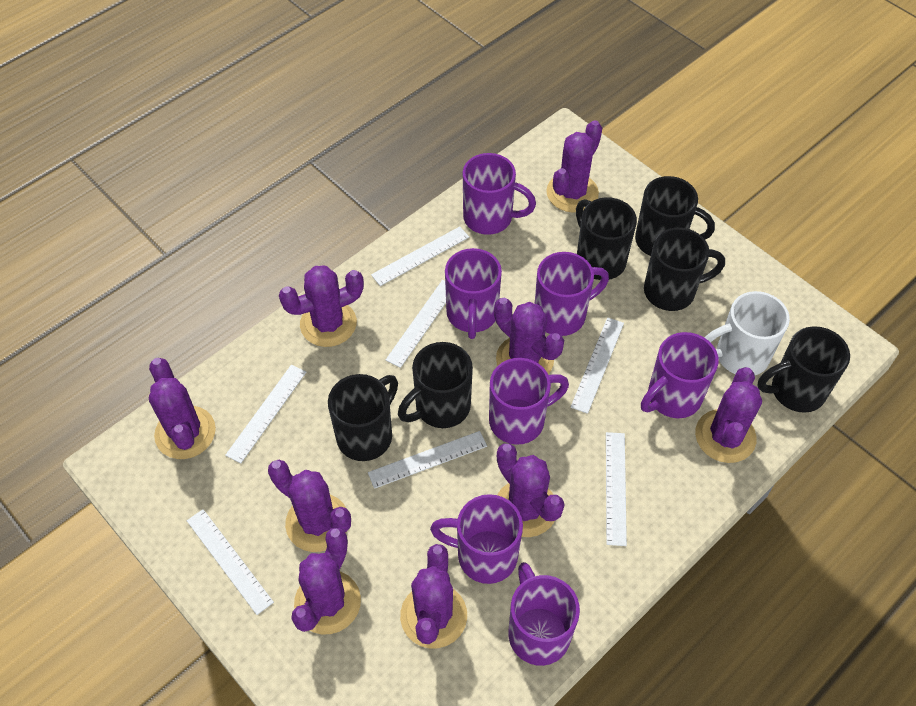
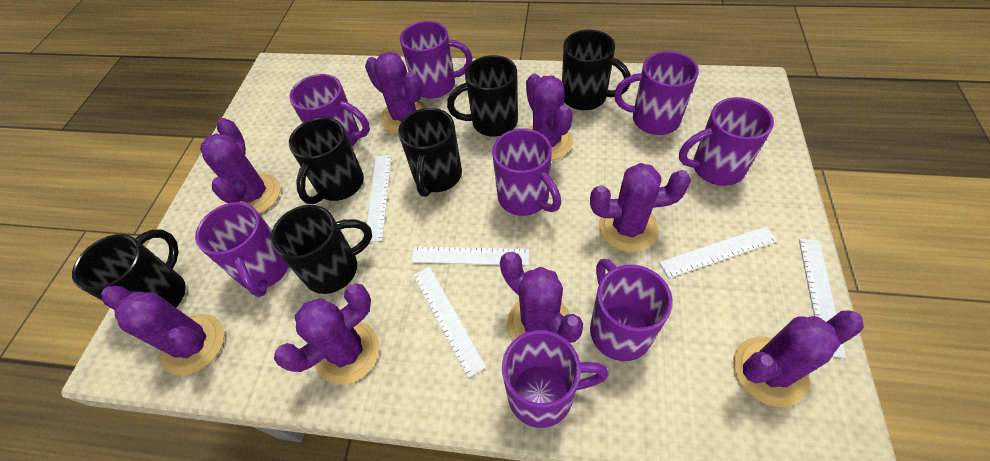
purple cactus: 9 -> 8
purple mug: 7 -> 8
white mug: 1 -> 0
white ruler: 7 -> 5

